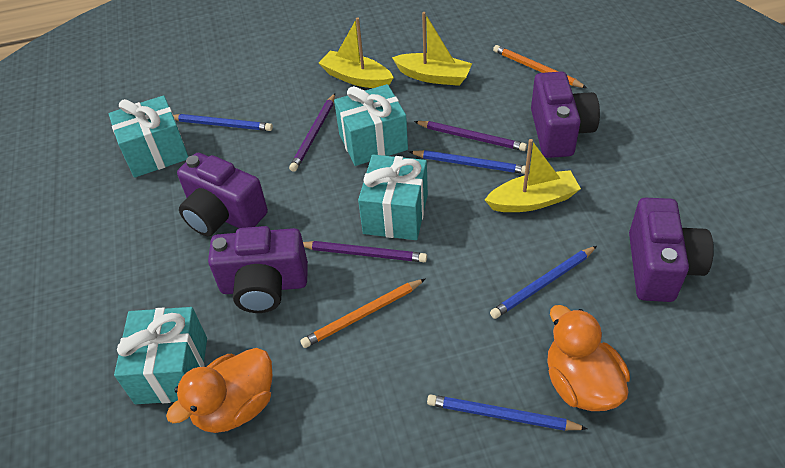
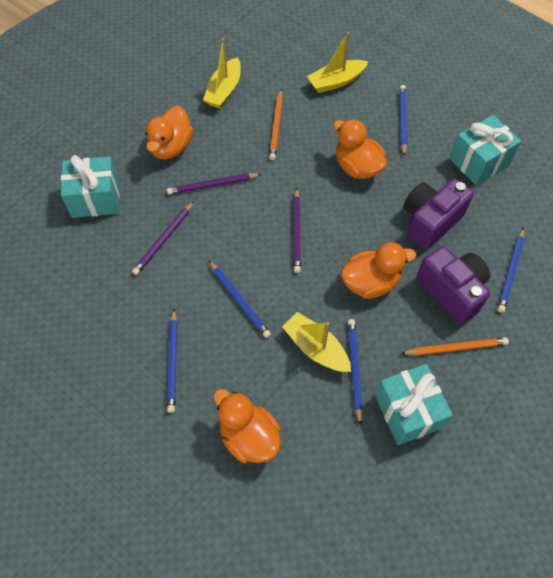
blue pencil: 4 -> 5
orange duck: 2 -> 4
purple camera: 4 -> 2
turquoise gift: 4 -> 3

